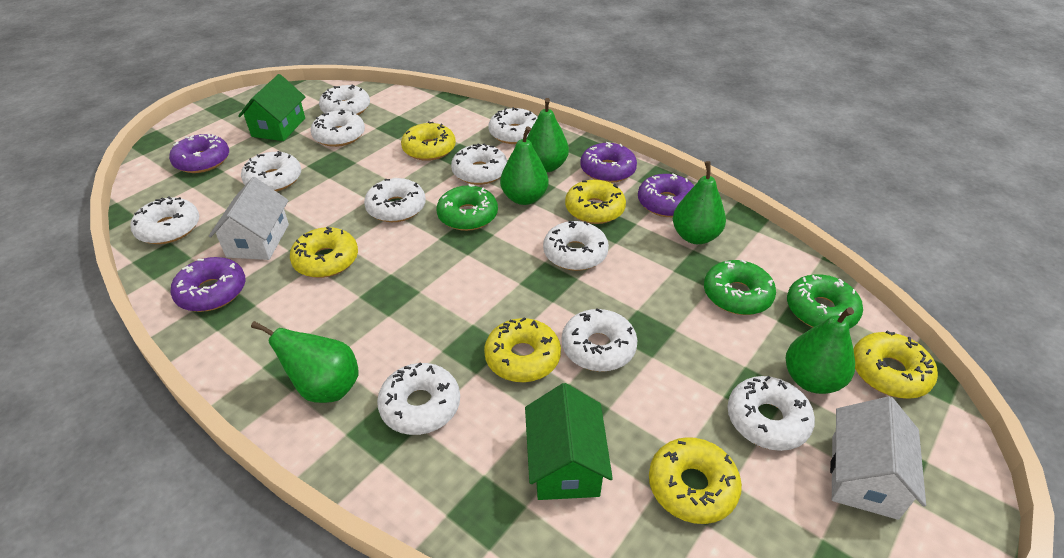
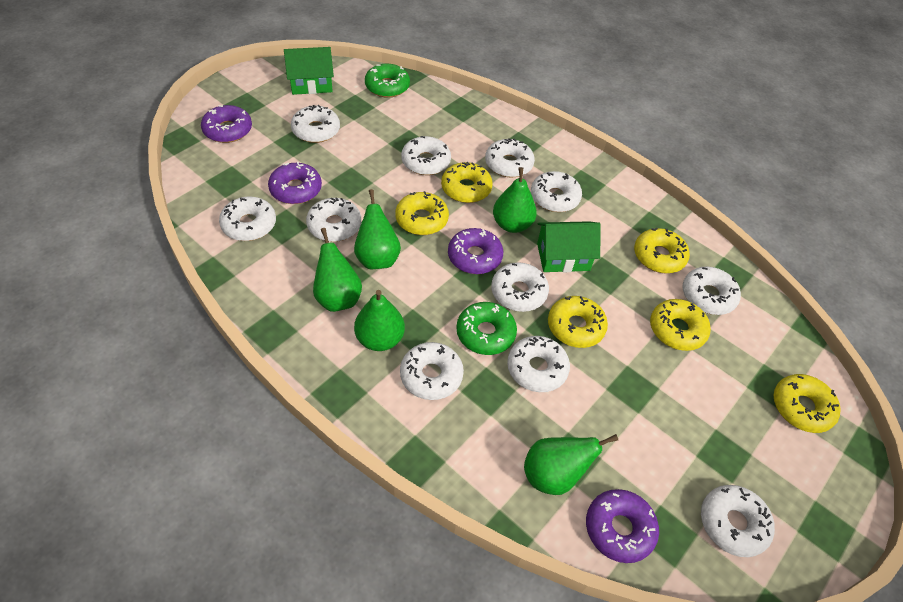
green donut: 3 -> 2
white house: 2 -> 0

